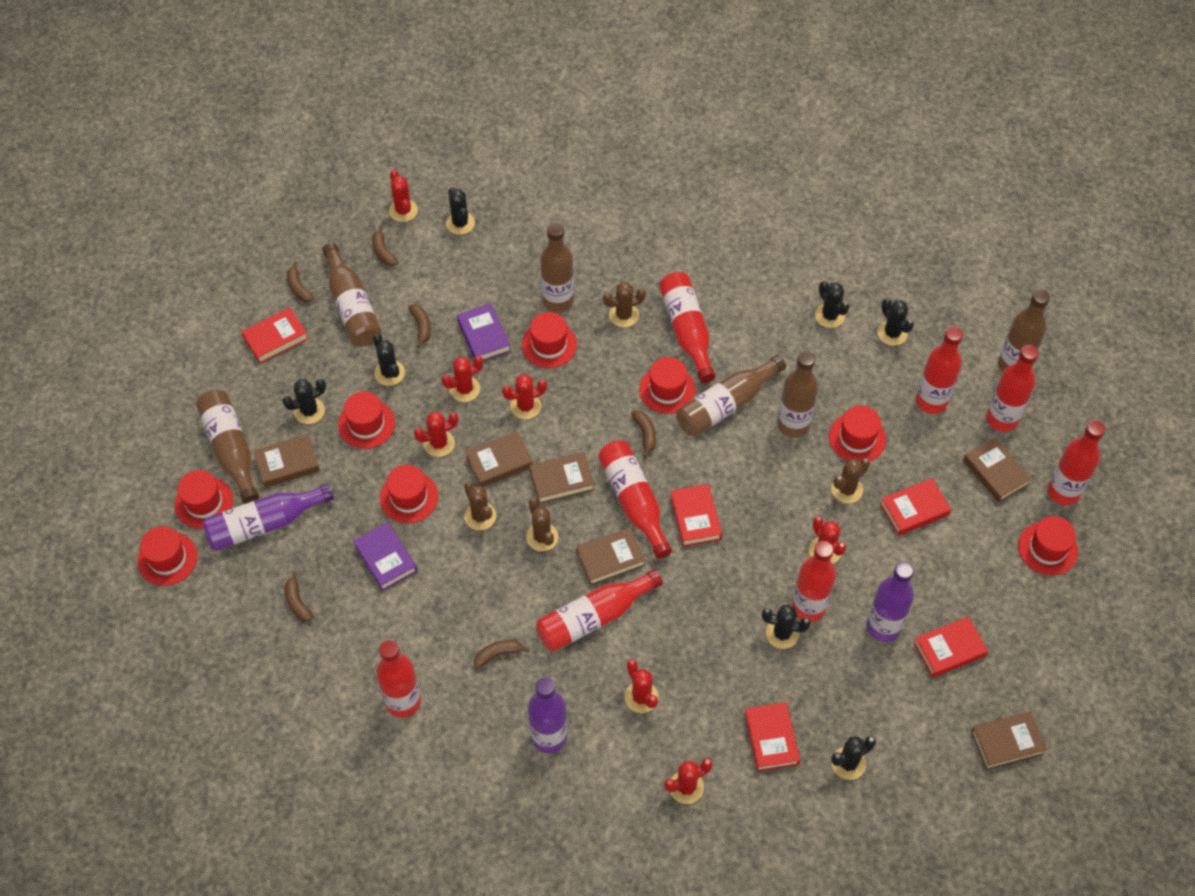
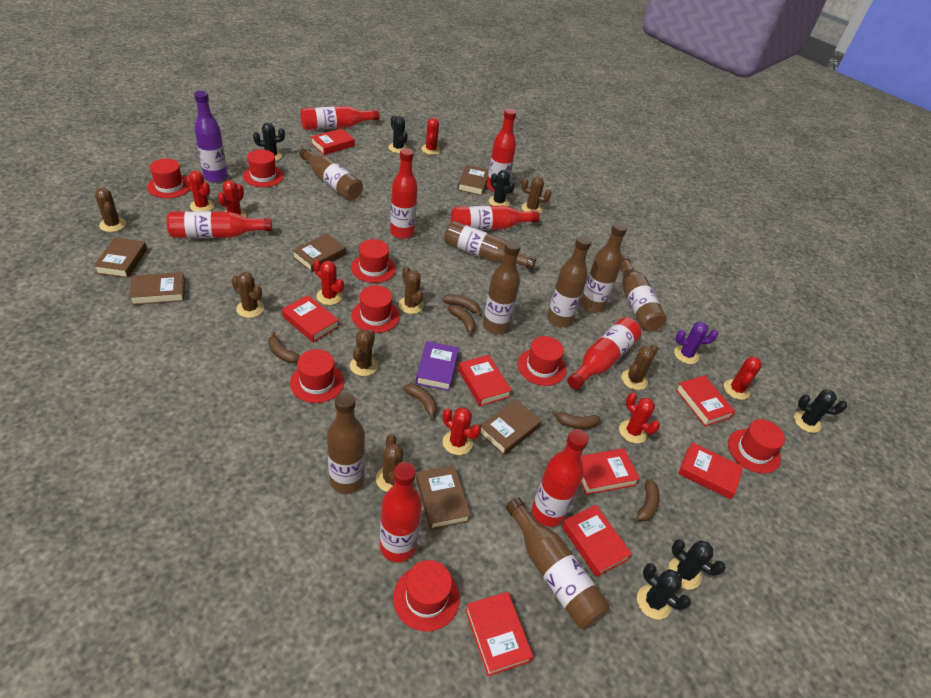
black cactus: 7 -> 6
brown bottle: 6 -> 8
brown cactus: 4 -> 7
purple book: 2 -> 1
purple bottle: 3 -> 1
purple cactus: 0 -> 1
red book: 5 -> 8

